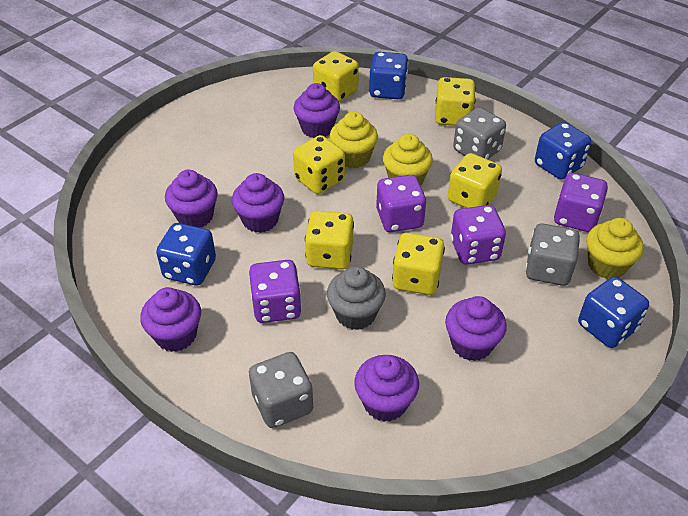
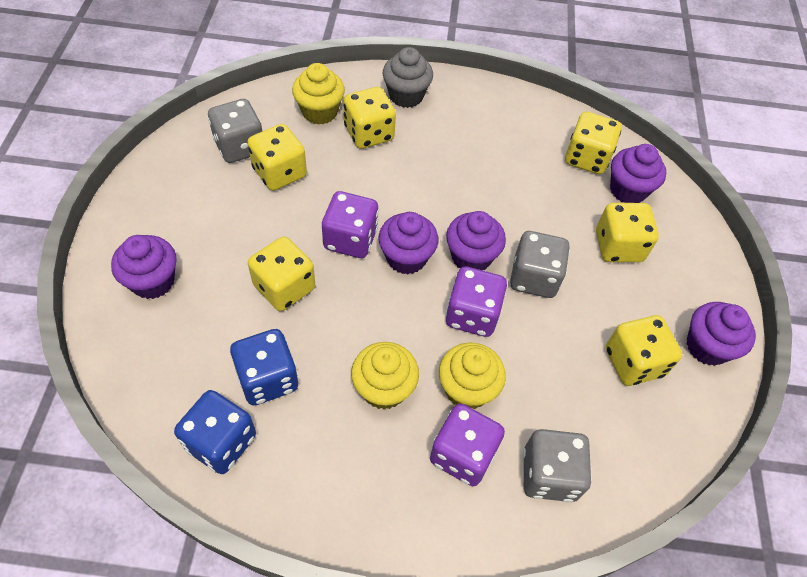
blue dice: 4 -> 2
purple cupcake: 6 -> 5
purple dice: 4 -> 3

